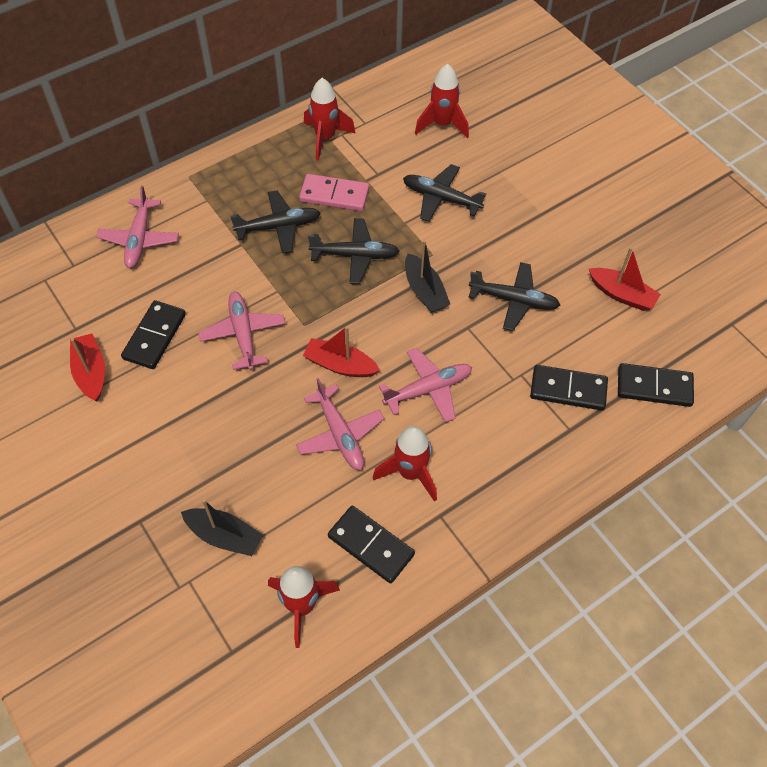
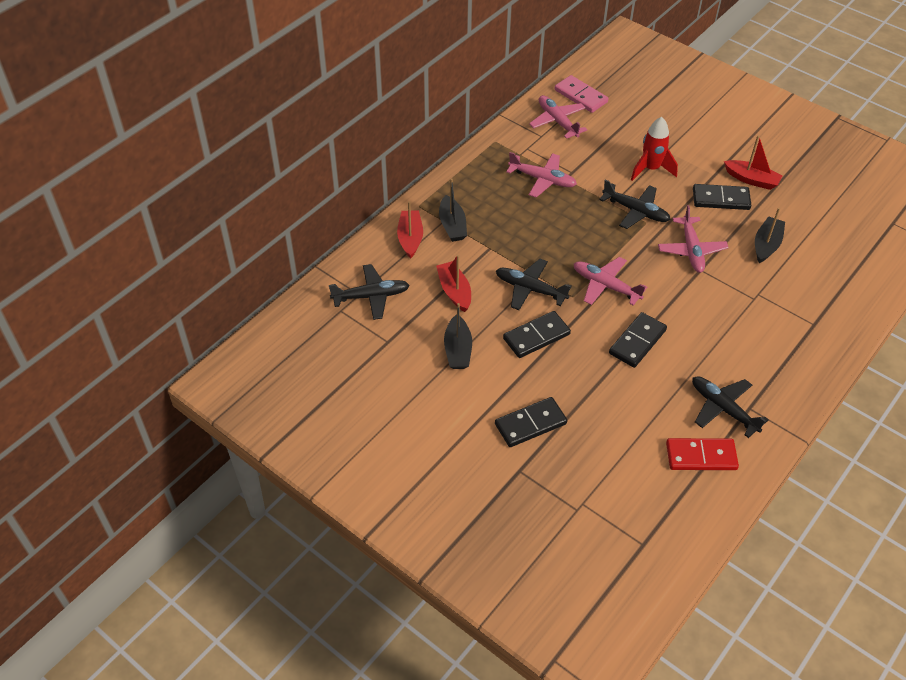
black boat: 2 -> 3
red domino: 0 -> 1
red rocket: 4 -> 1

